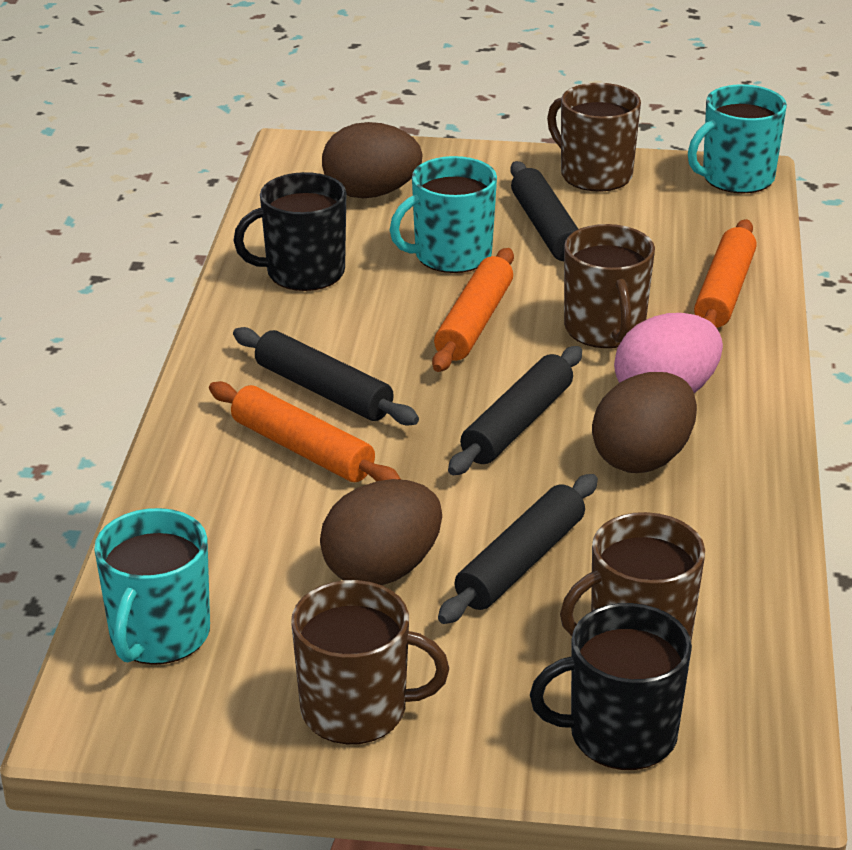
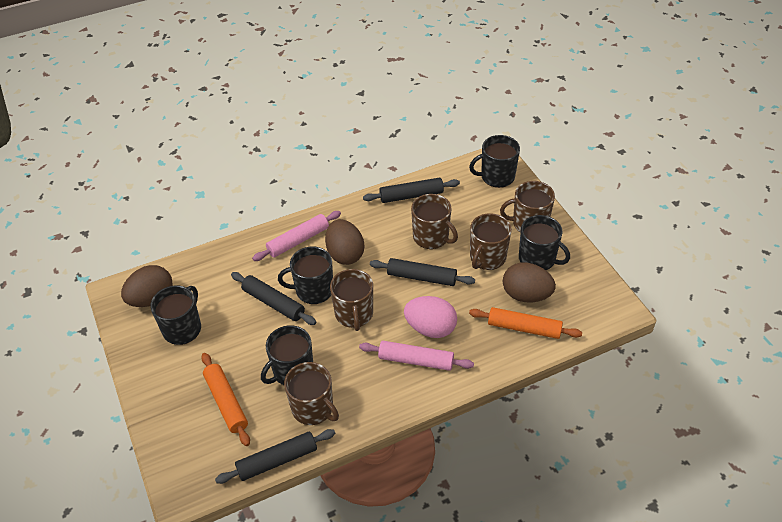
black mug: 2 -> 5
brown mug: 4 -> 5
orange rolling pin: 3 -> 2
pink rolling pin: 0 -> 2
turquoise mug: 3 -> 0

